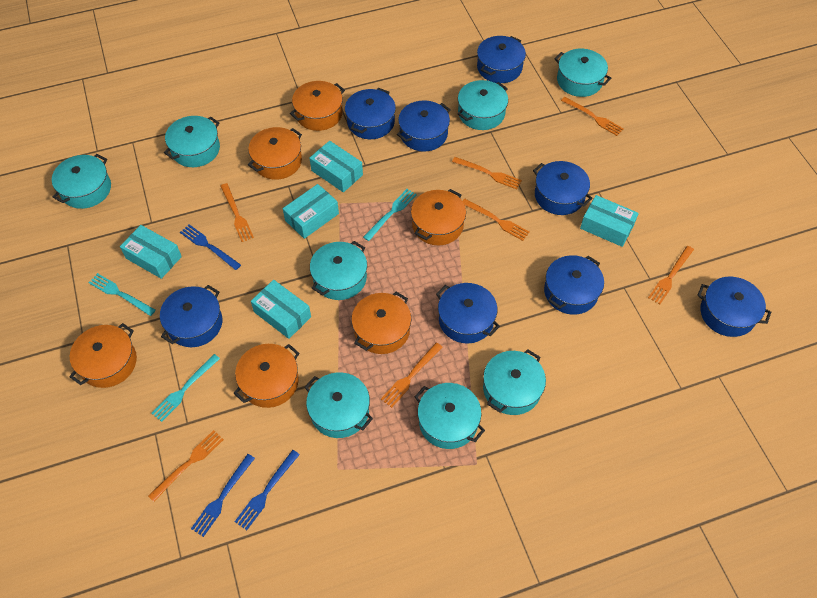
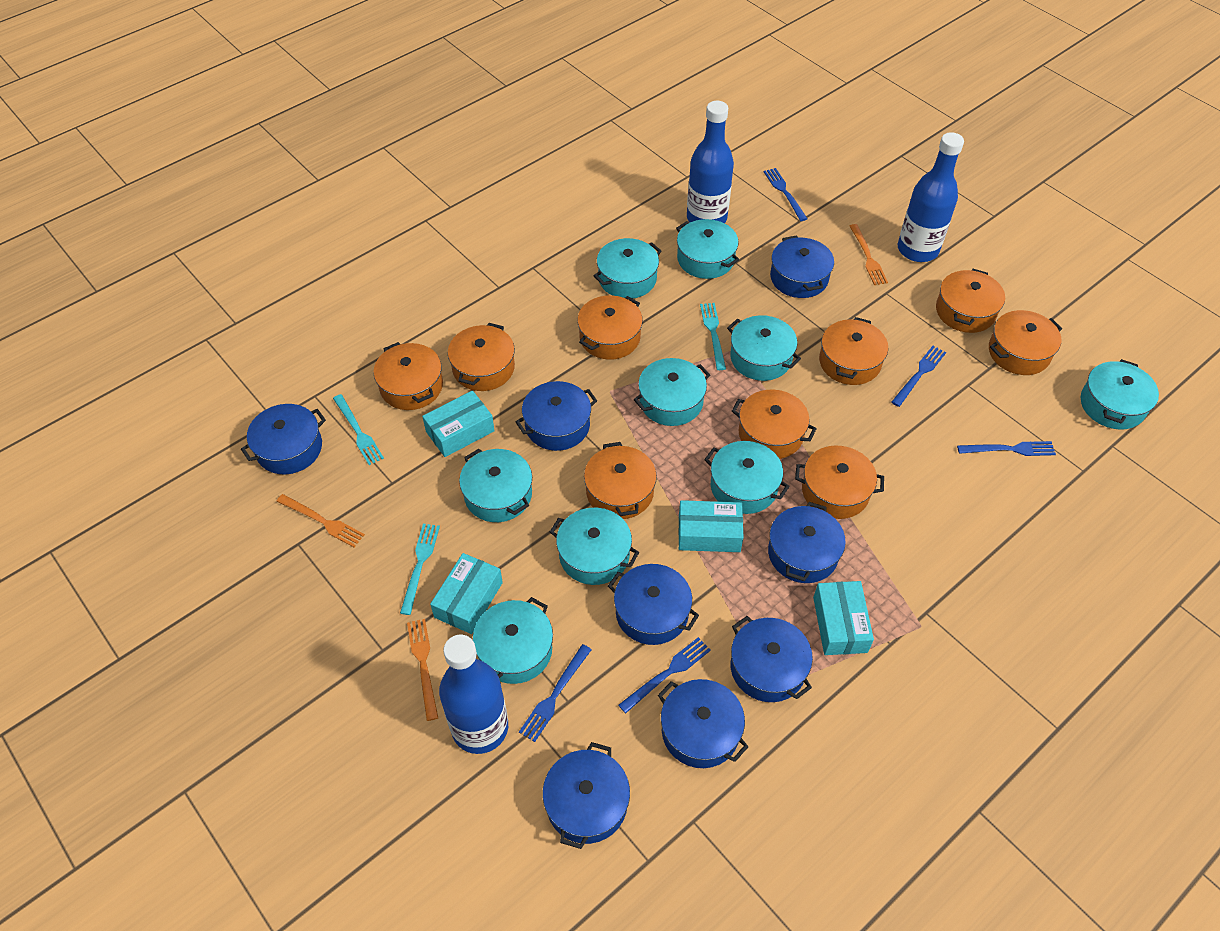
blue bottle: 0 -> 3
blue fork: 3 -> 5
orange fork: 7 -> 3
orange pot: 6 -> 9
turquoise box: 5 -> 4
turquoise pot: 8 -> 9

